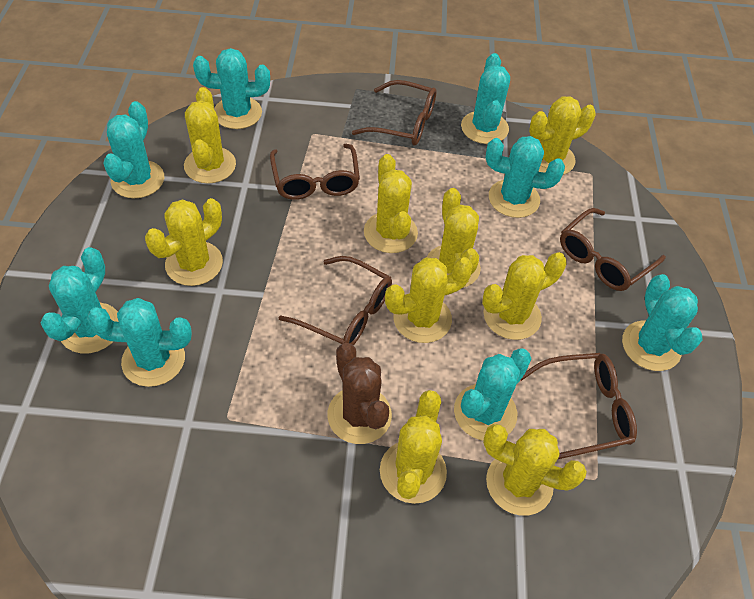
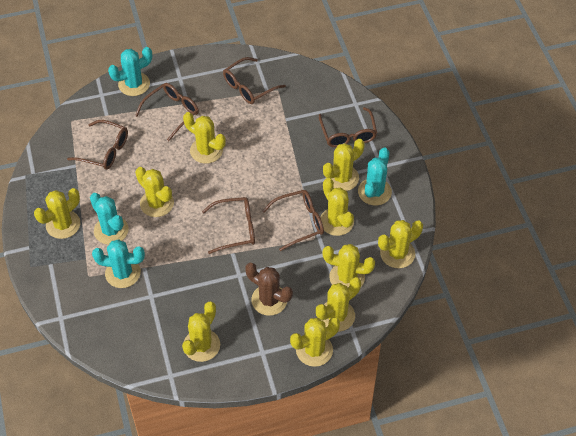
brown glasses: 5 -> 6
turquoise cactus: 8 -> 4
yellow cactus: 9 -> 10

